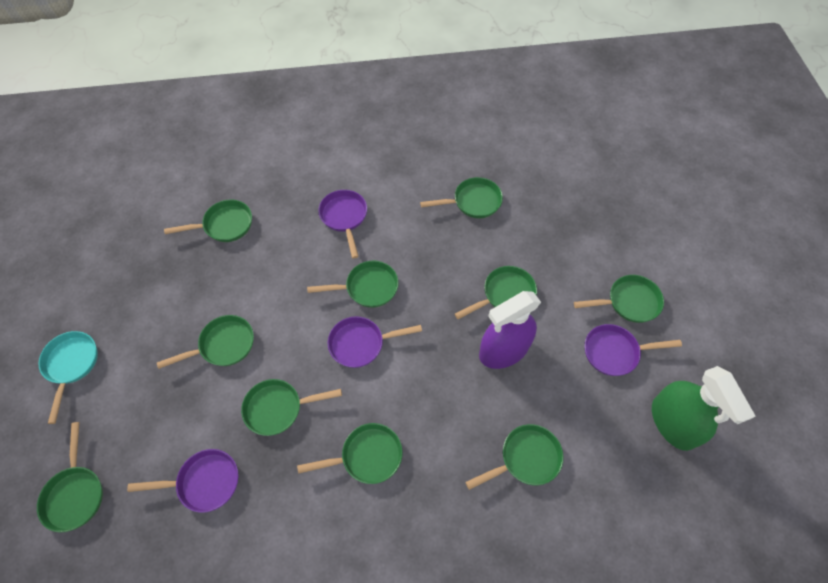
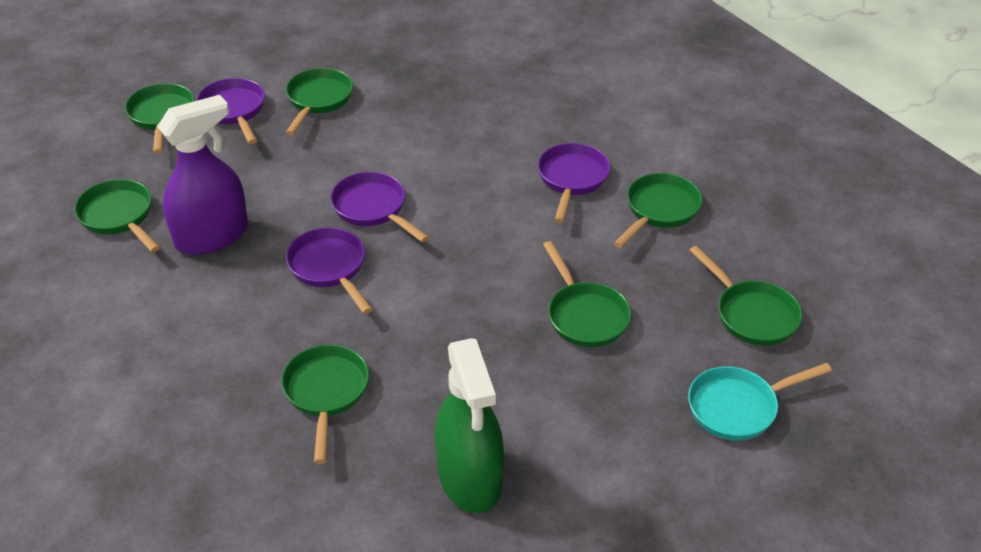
green pan: 10 -> 7

